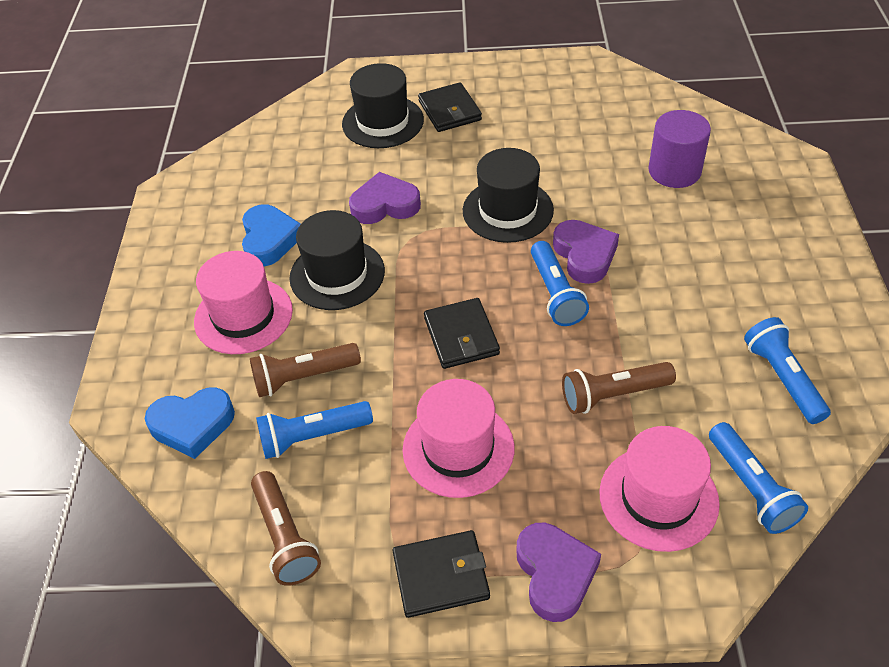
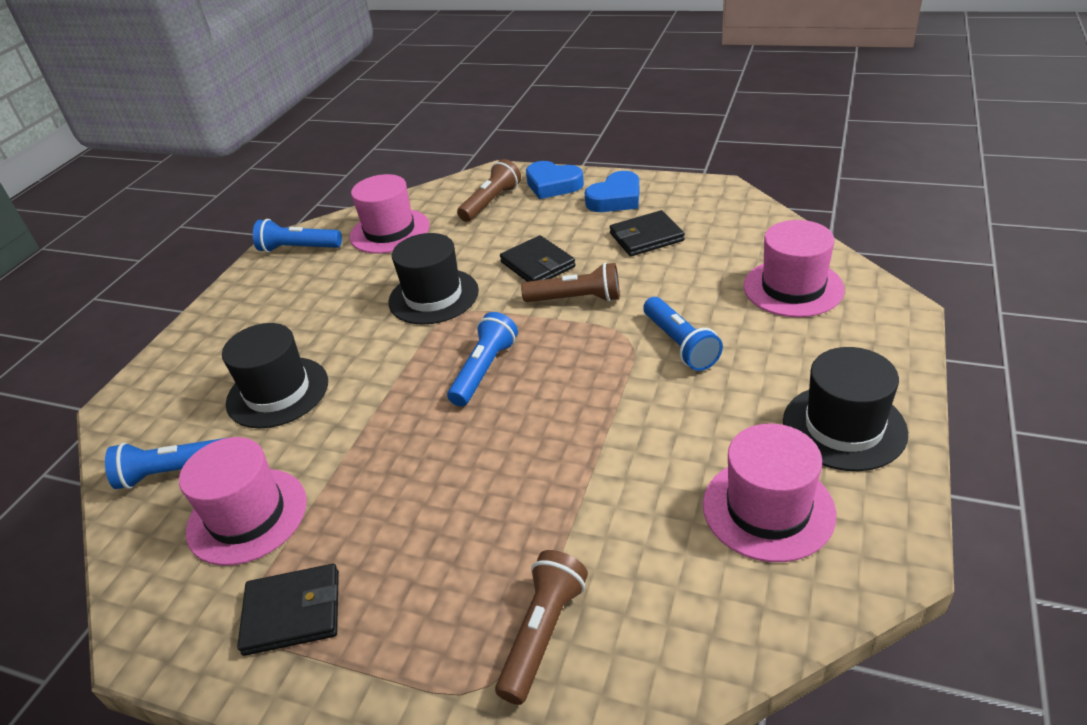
pink hat: 3 -> 4
purple cylinder: 1 -> 0
purple heart: 3 -> 0

